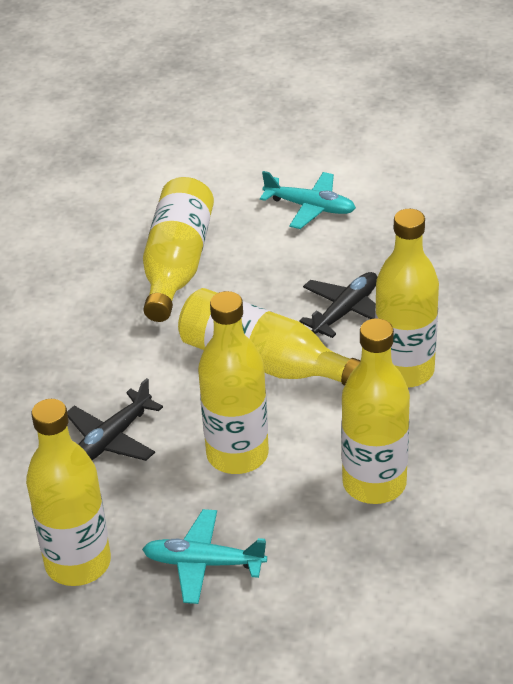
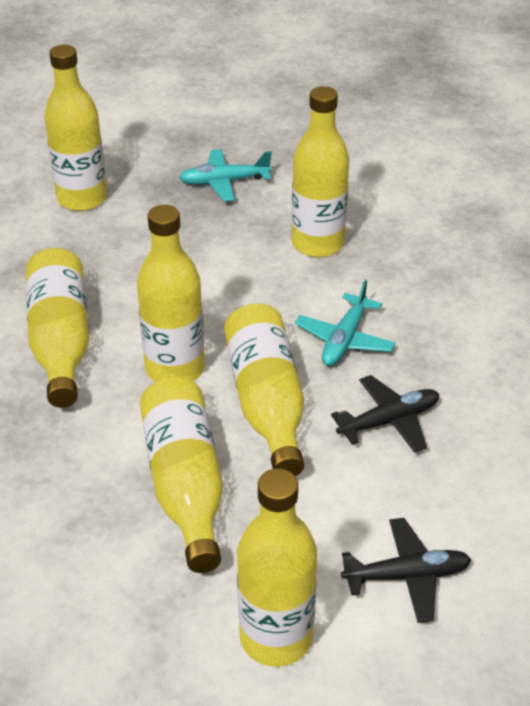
yellow bottle: 6 -> 7

